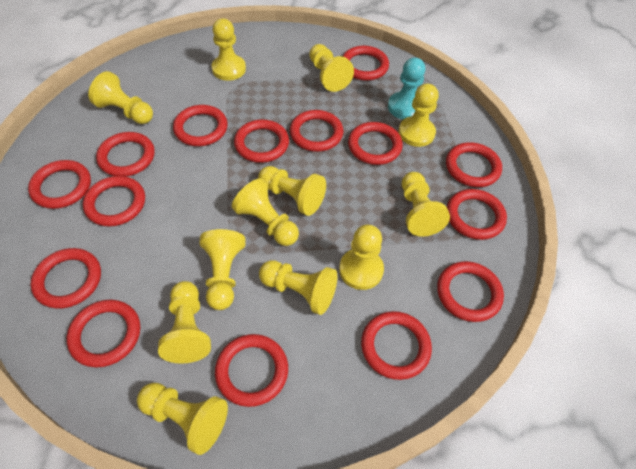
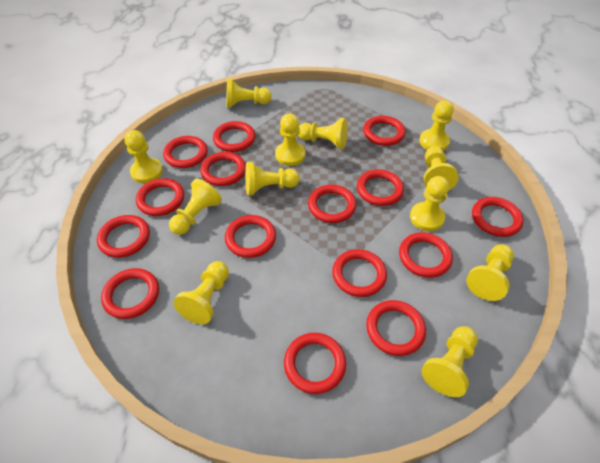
turquoise pawn: 1 -> 0

